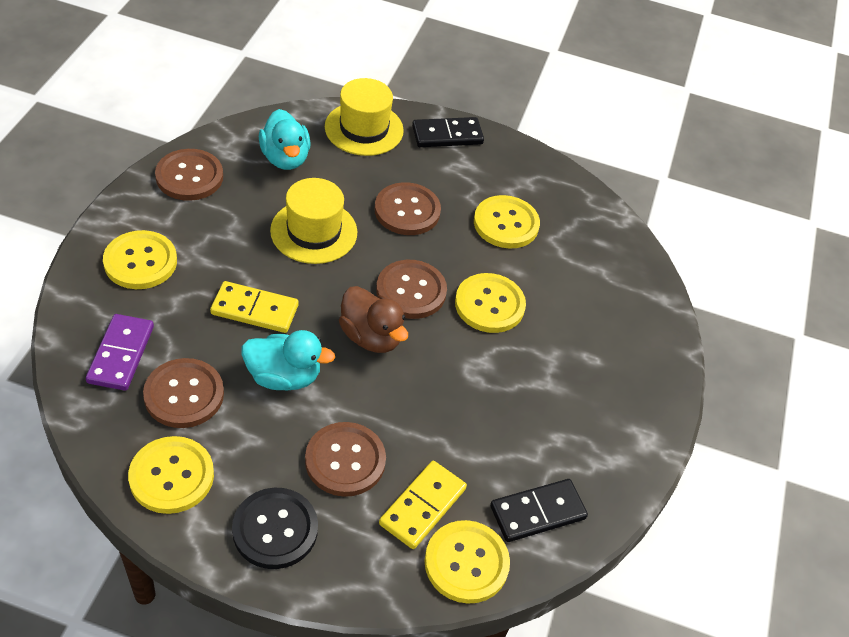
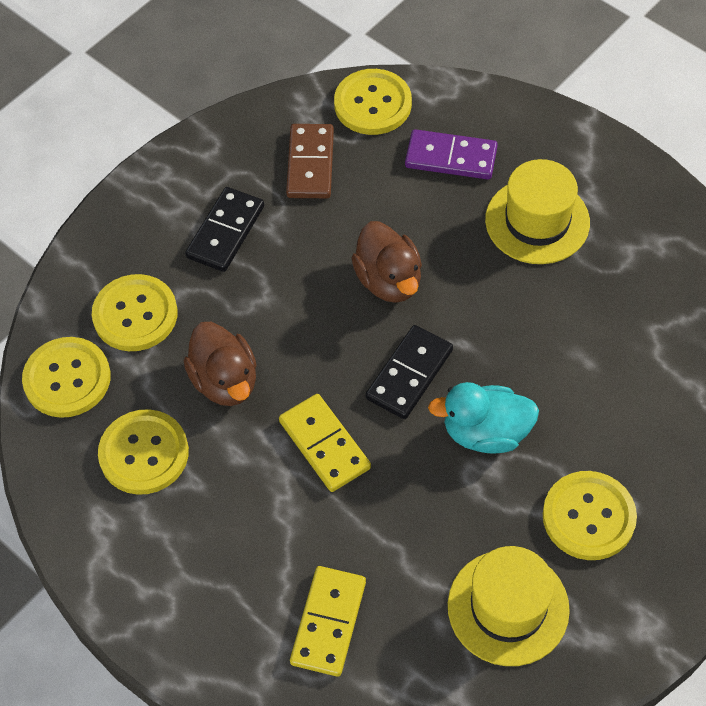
black button: 1 -> 0
brown button: 5 -> 0
brown domino: 0 -> 1
brown duck: 1 -> 2
turquoise duck: 2 -> 1

